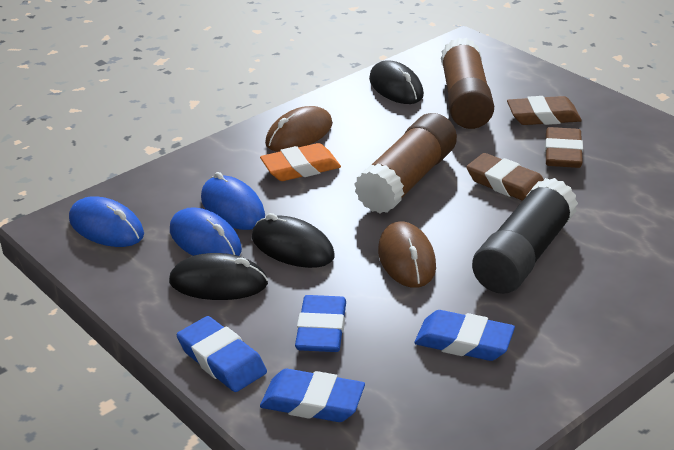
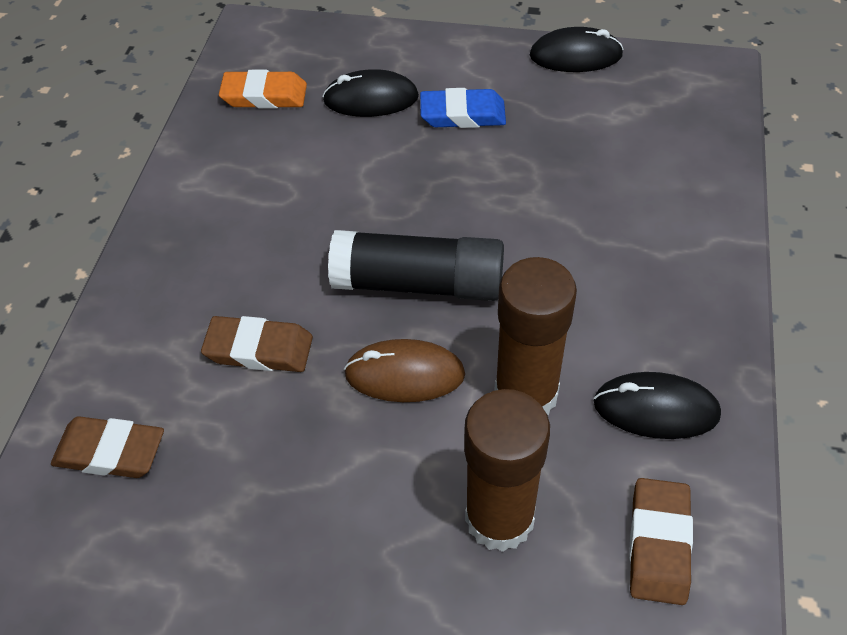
blue eraser: 4 -> 1
blue mouse: 3 -> 0
brown mouse: 2 -> 1

